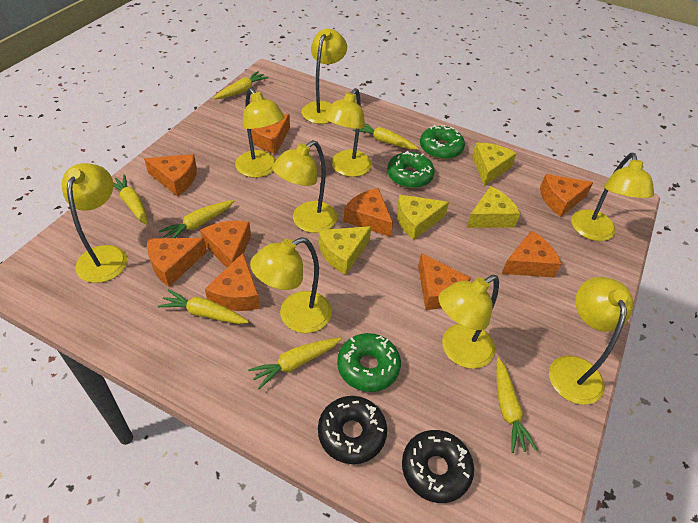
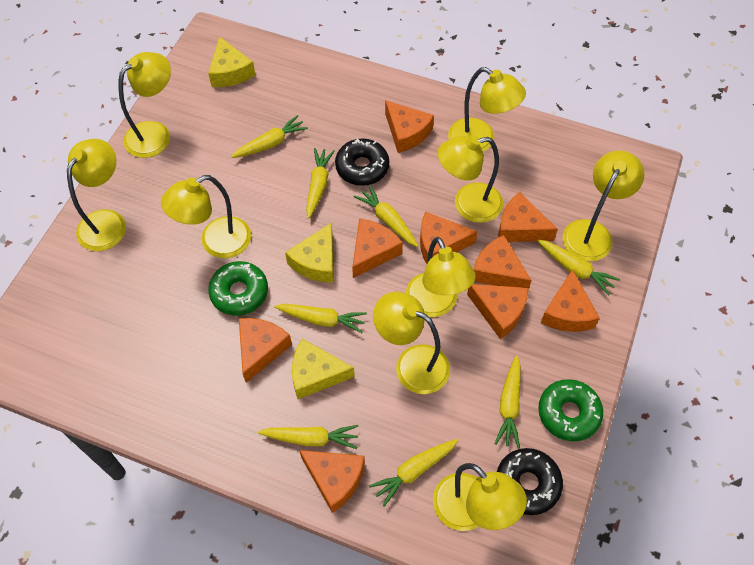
green donut: 3 -> 2
yellow carrot: 7 -> 8
yellow cheese: 4 -> 3

